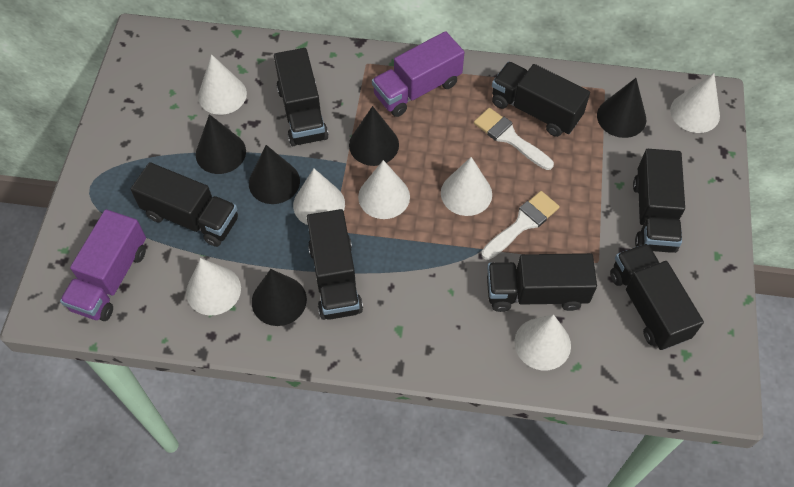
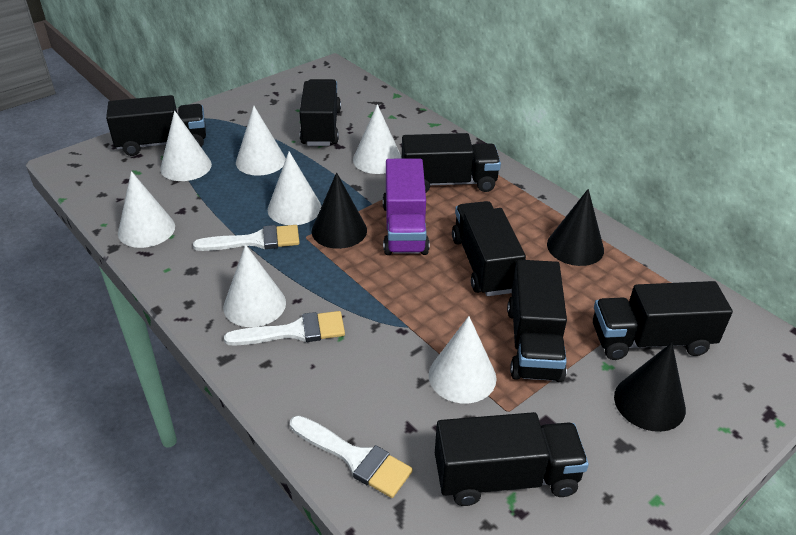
black cone: 5 -> 3
purple truck: 2 -> 1
white brush: 2 -> 3

